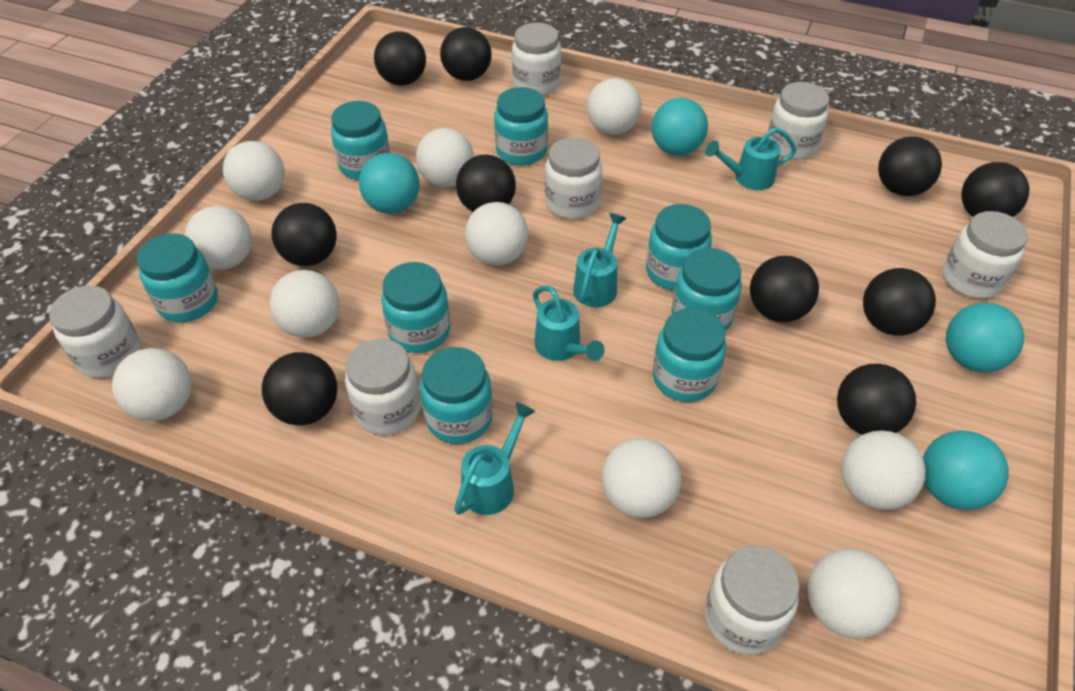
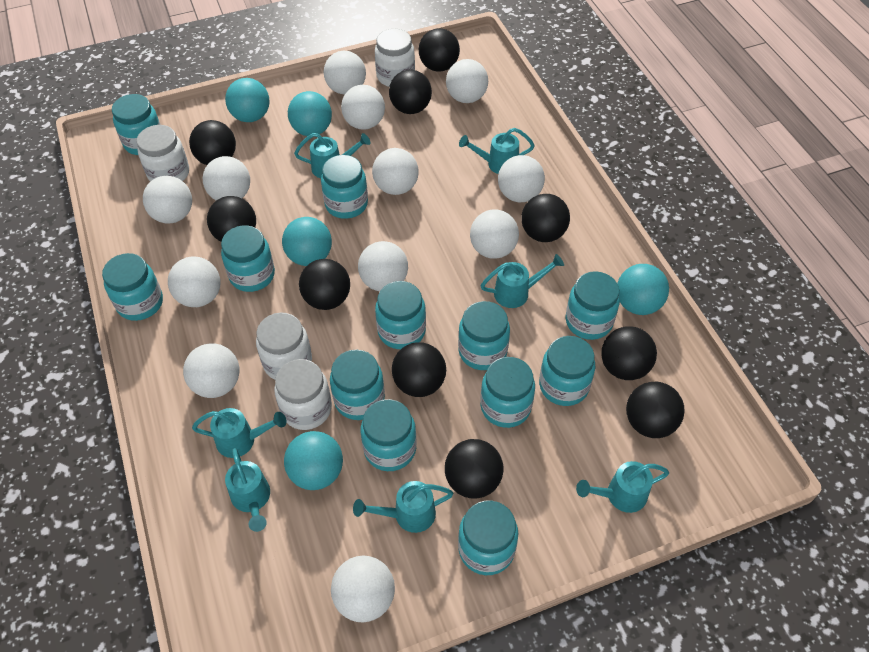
turquoise ball: 4 -> 5
turquoise jar: 8 -> 12
turquoise watering can: 4 -> 7
white ball: 10 -> 12
white jar: 7 -> 4

